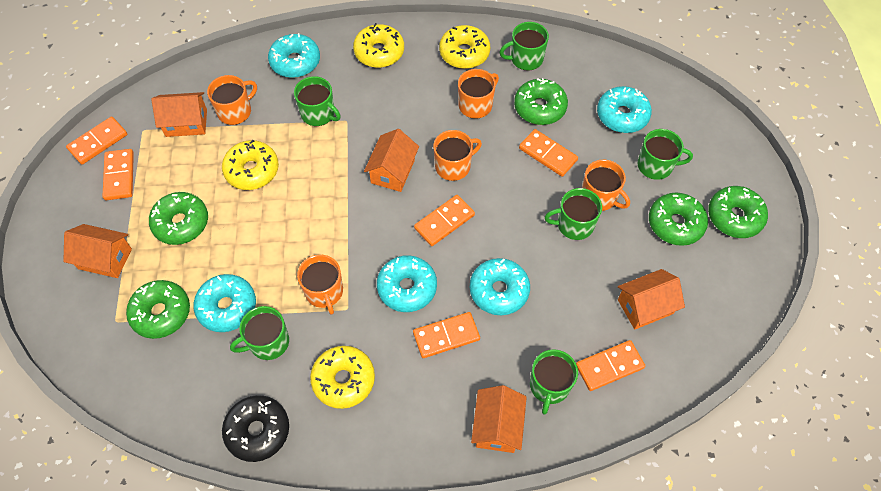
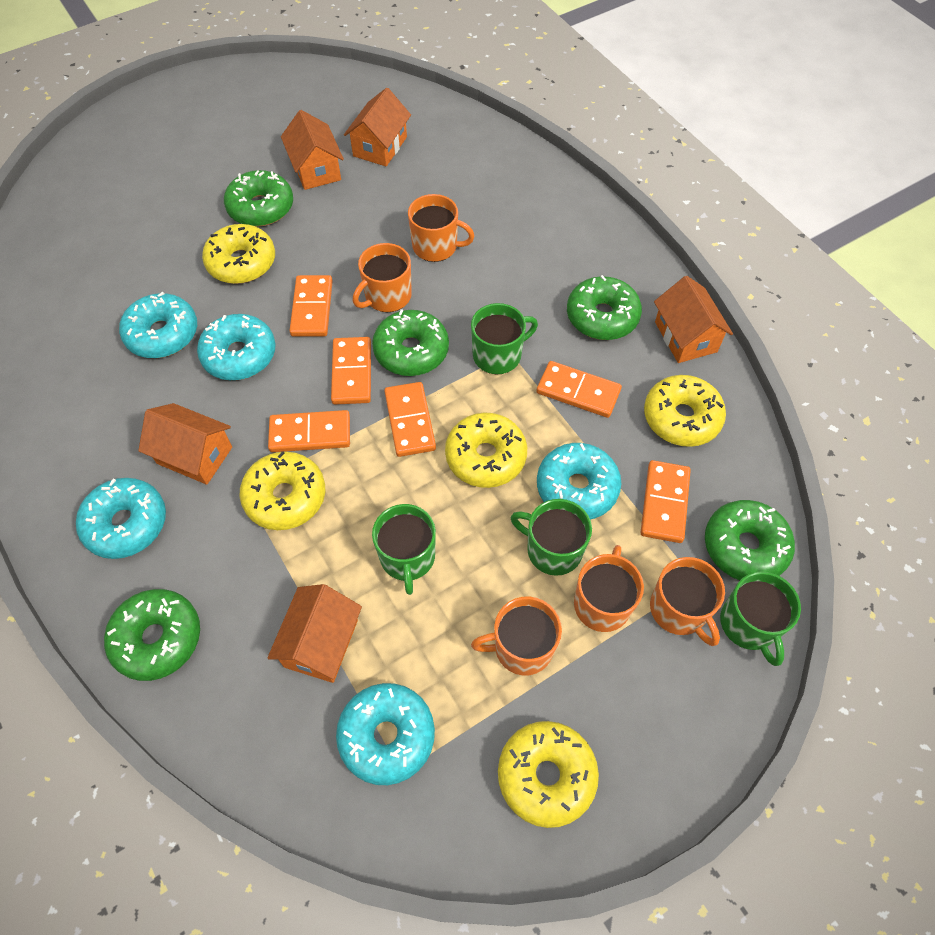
black donut: 1 -> 0
green mug: 6 -> 4
yellow donut: 4 -> 5

